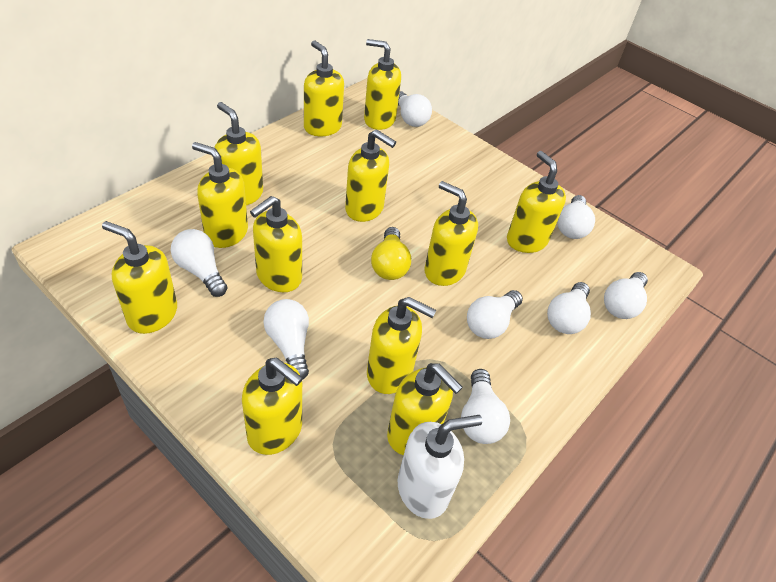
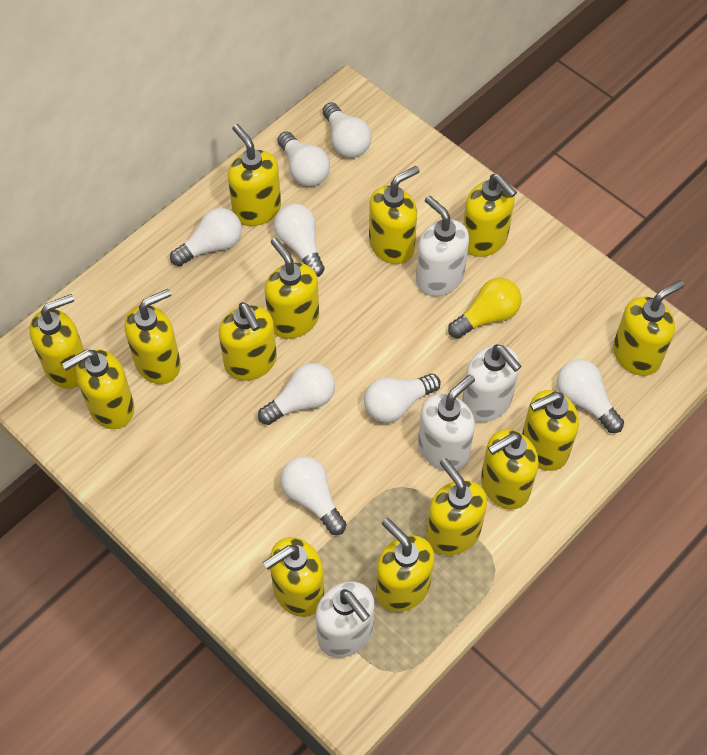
white soap dispenser: 1 -> 4
yellow soap dispenser: 12 -> 14

